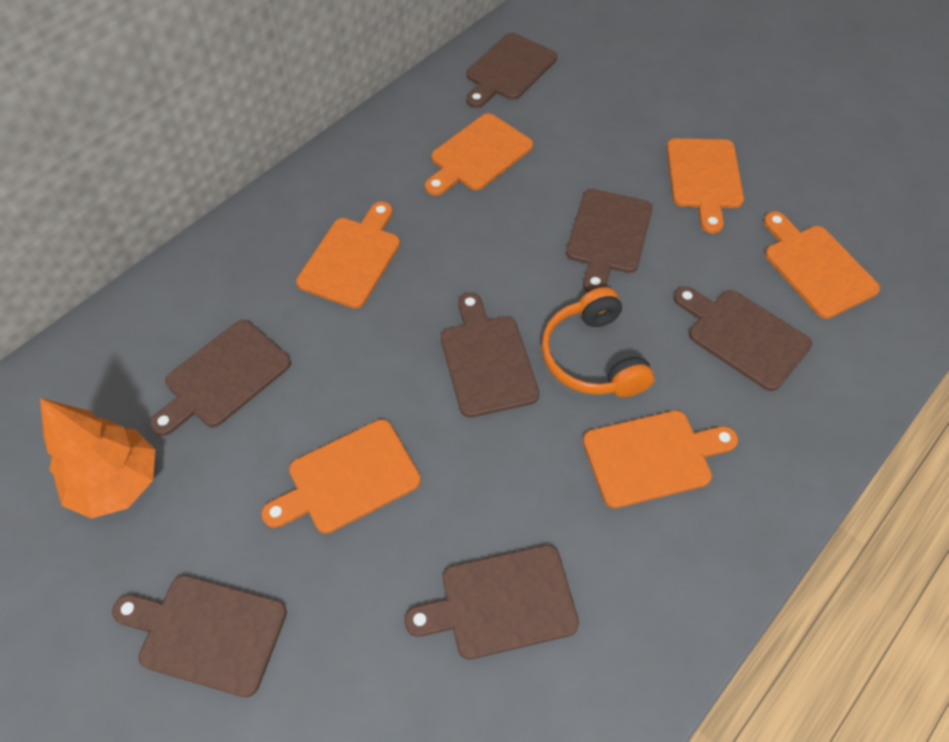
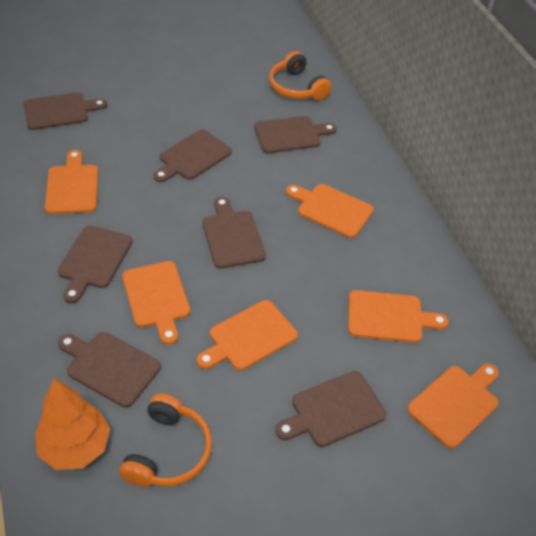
orange headphones: 1 -> 2

